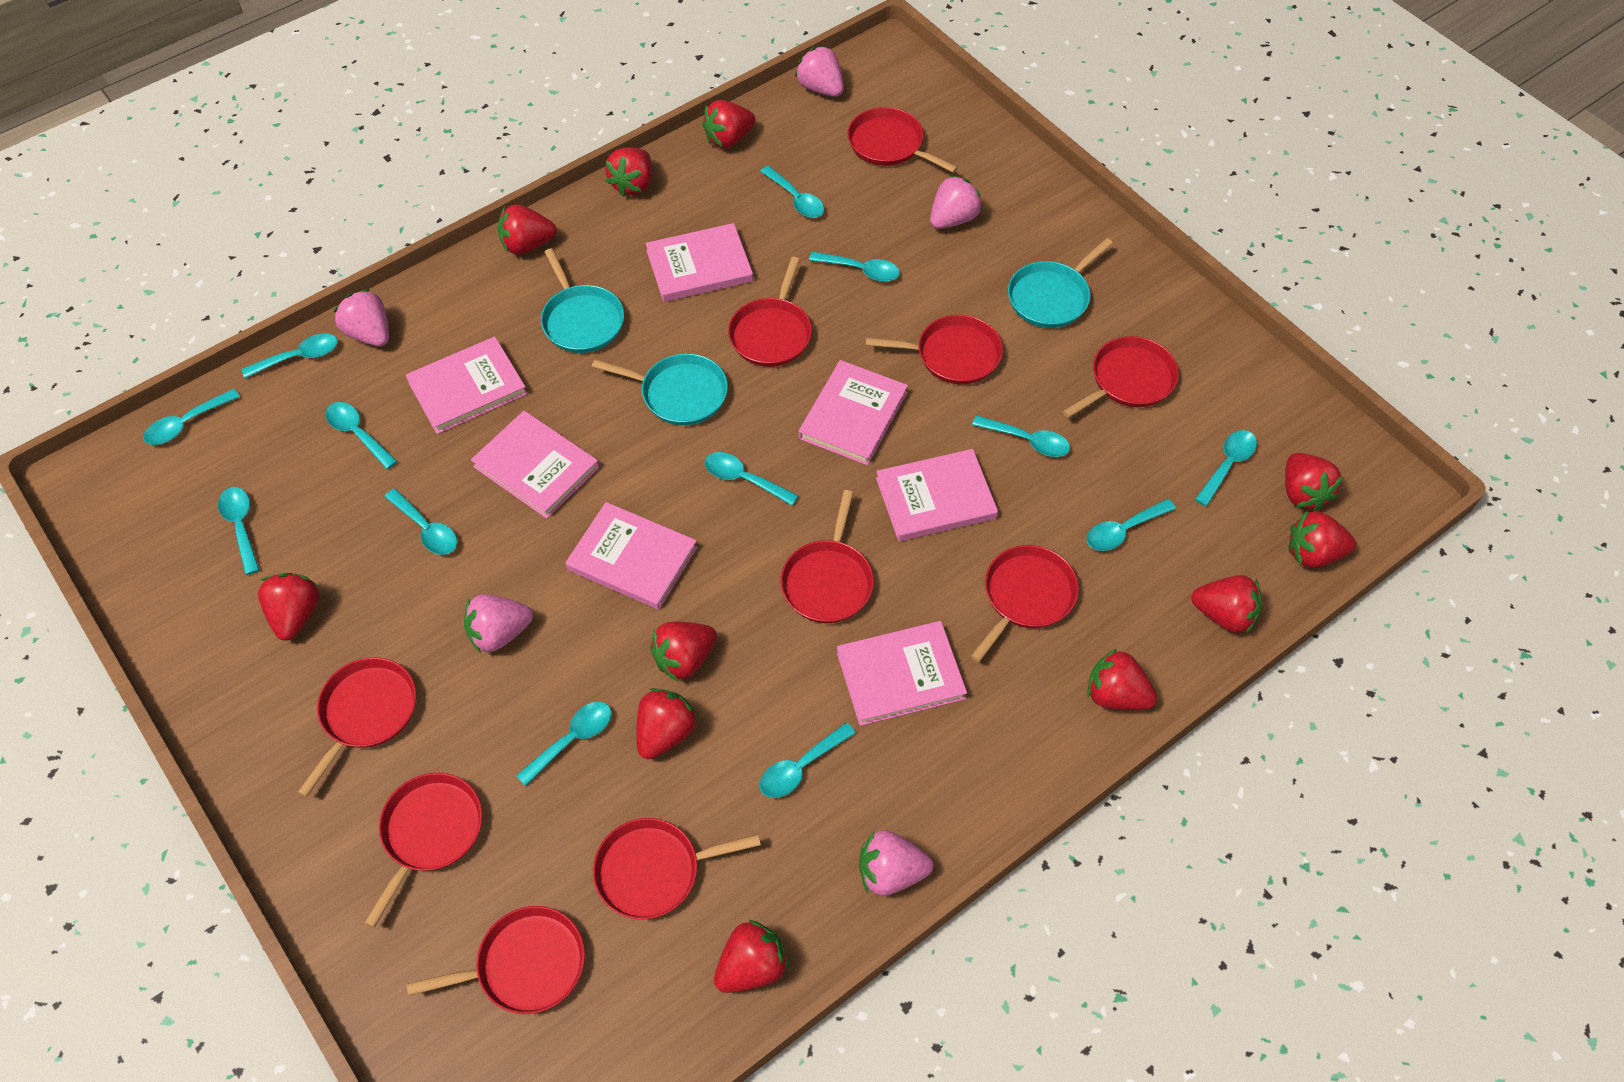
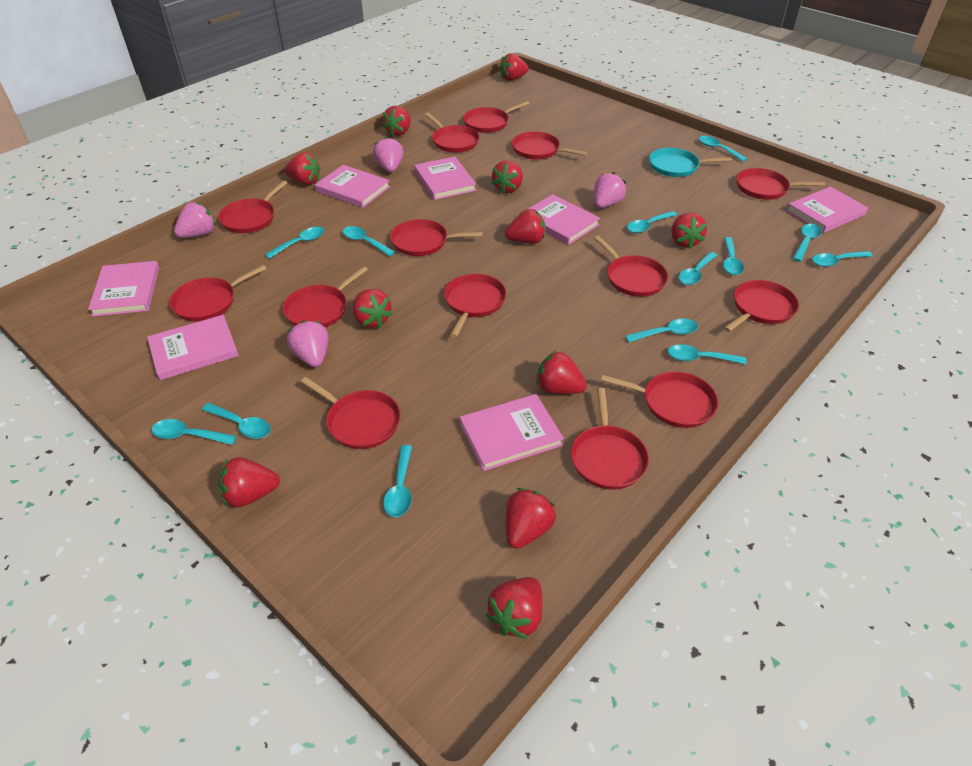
pink strawberry: 5 -> 4
red pan: 10 -> 14
turquoise pan: 3 -> 1

